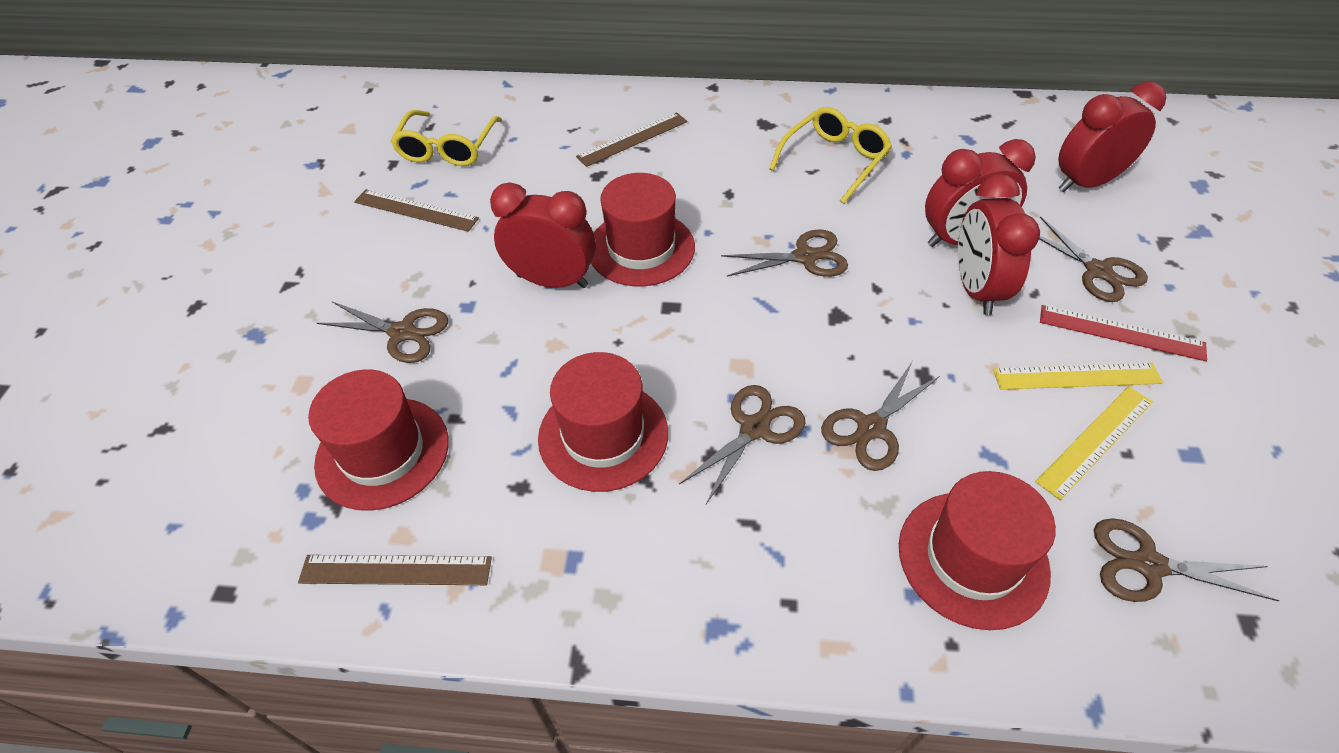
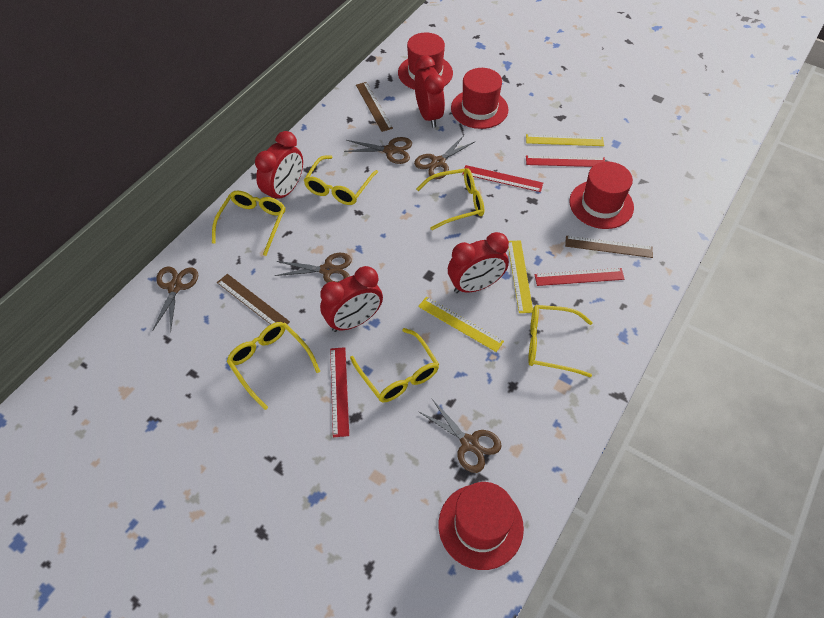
brown scissors: 6 -> 5
red ruler: 1 -> 4
yellow glasses: 2 -> 6
yellow ruler: 2 -> 3

